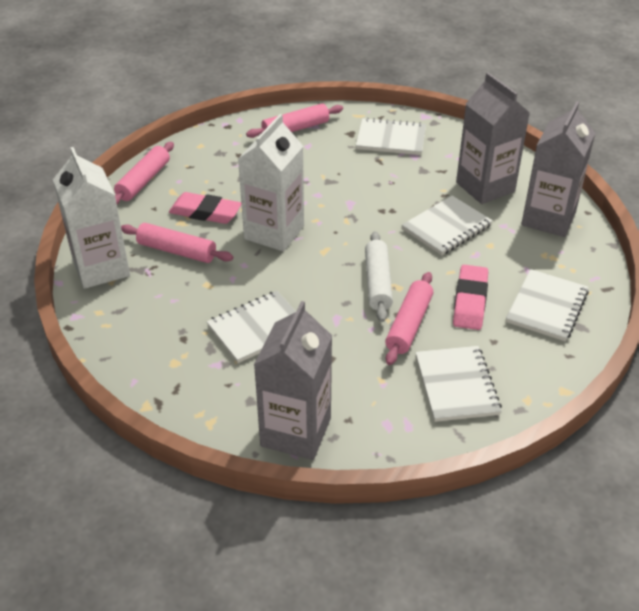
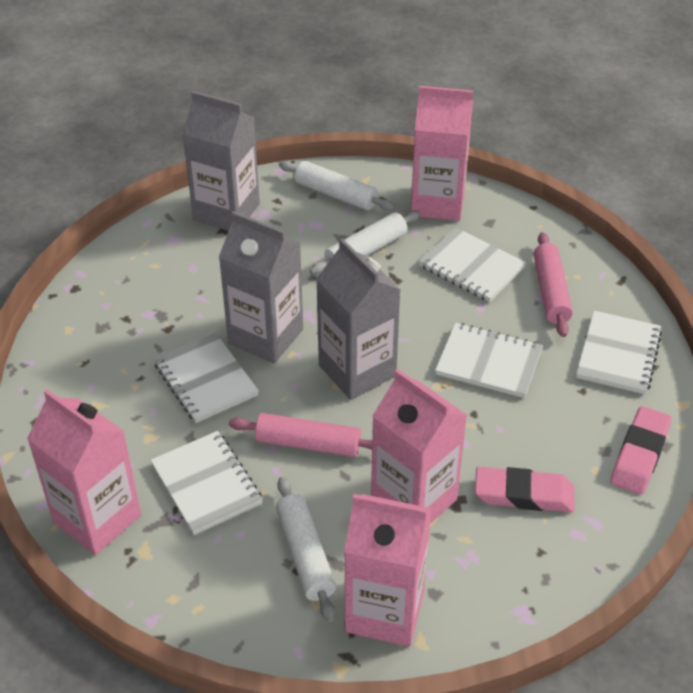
pink carton: 0 -> 4
pink rolling pin: 4 -> 2
white carton: 2 -> 0
white rolling pin: 1 -> 3

